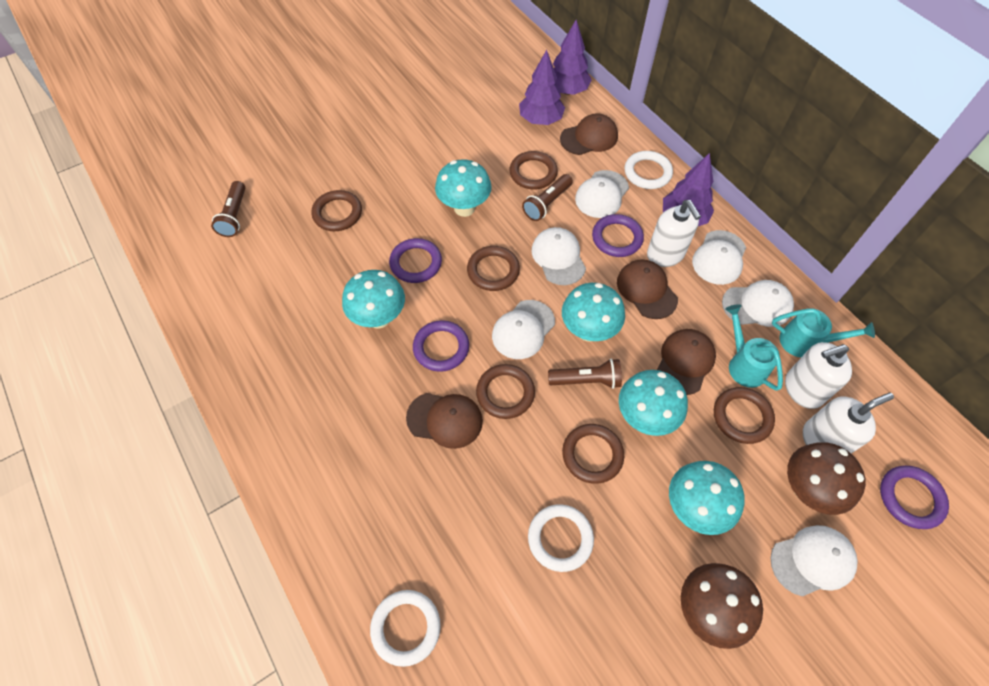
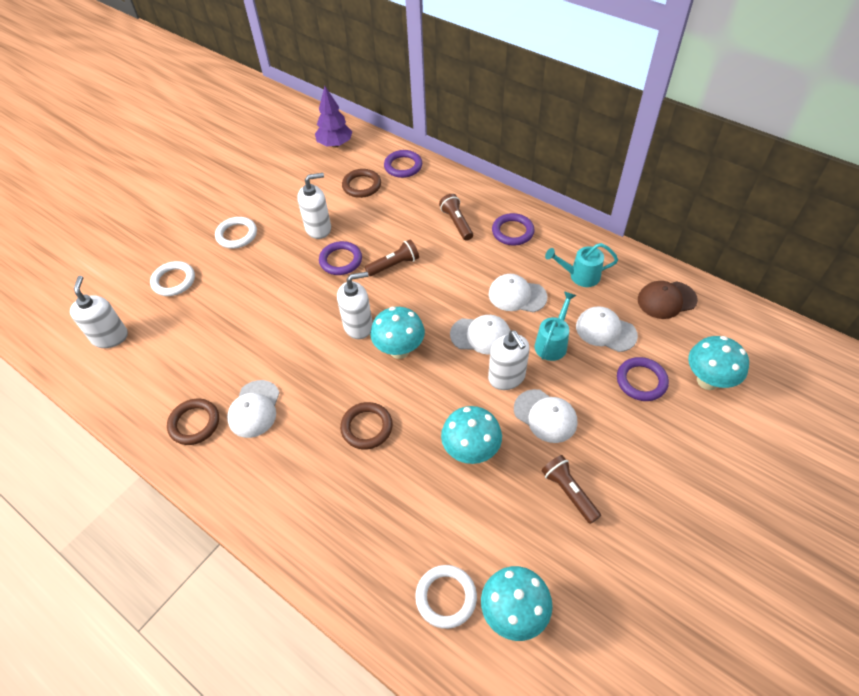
brown cap: 4 -> 1
brown mushroom: 2 -> 0
brown ring: 6 -> 3
purple tree: 3 -> 1
turquoise mushroom: 5 -> 4
white cap: 6 -> 5
white soap dispenser: 3 -> 4

